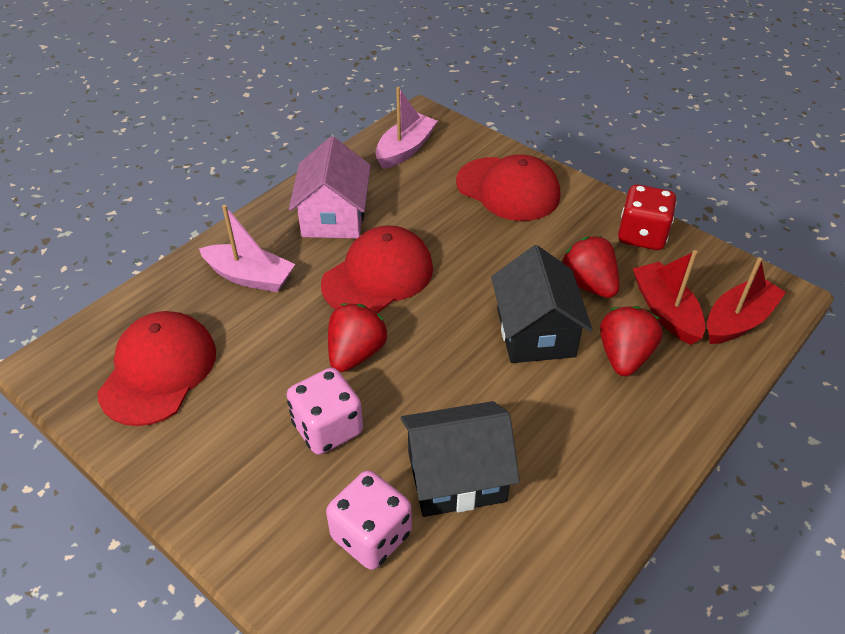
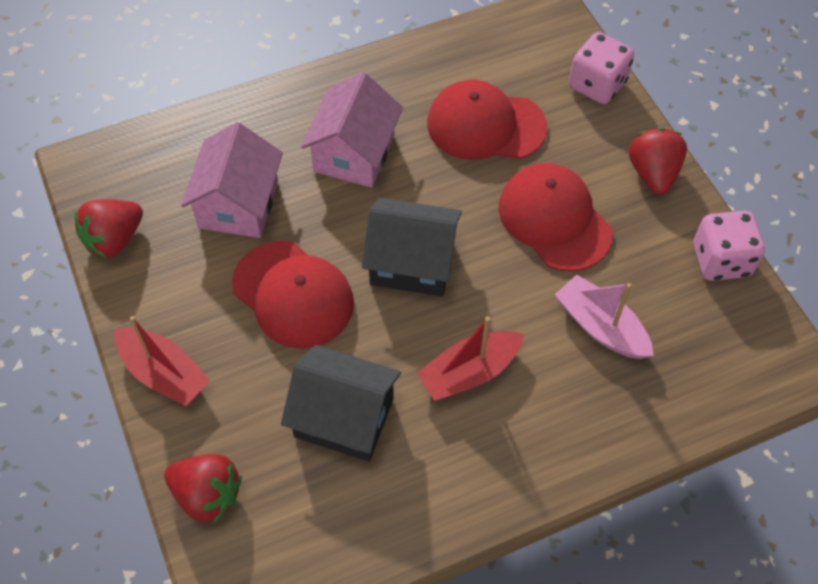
pink boat: 2 -> 1
pink house: 1 -> 2
red dice: 1 -> 0

